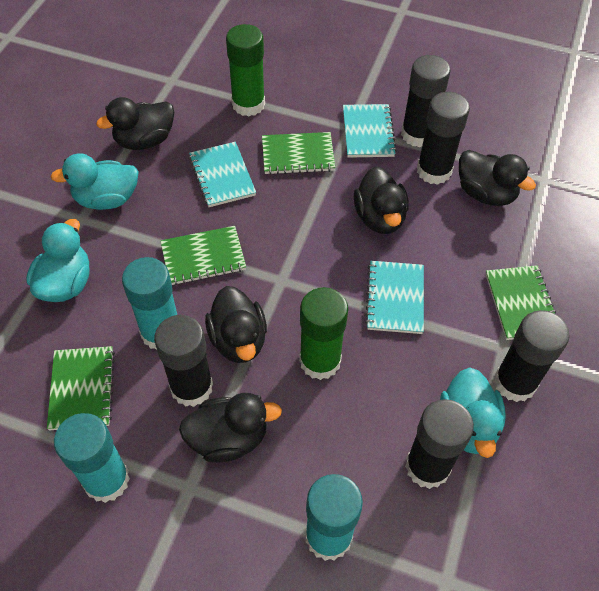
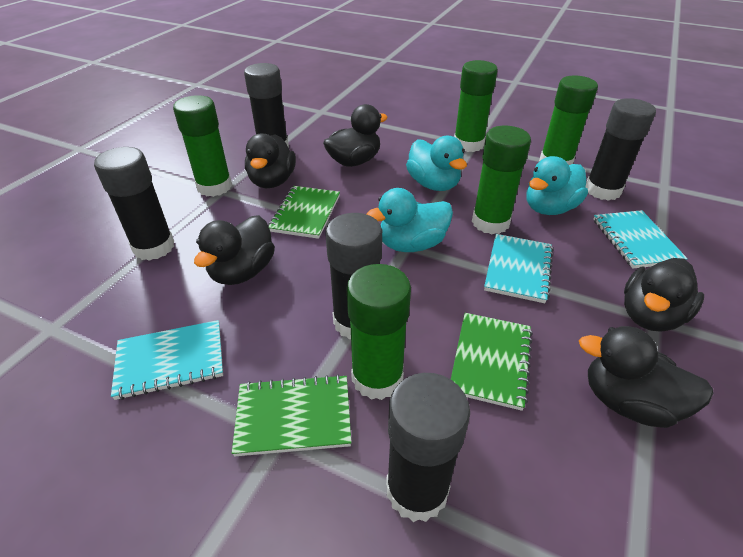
green glue stick: 2 -> 5
green notebook: 4 -> 3
turquoise glue stick: 3 -> 0

